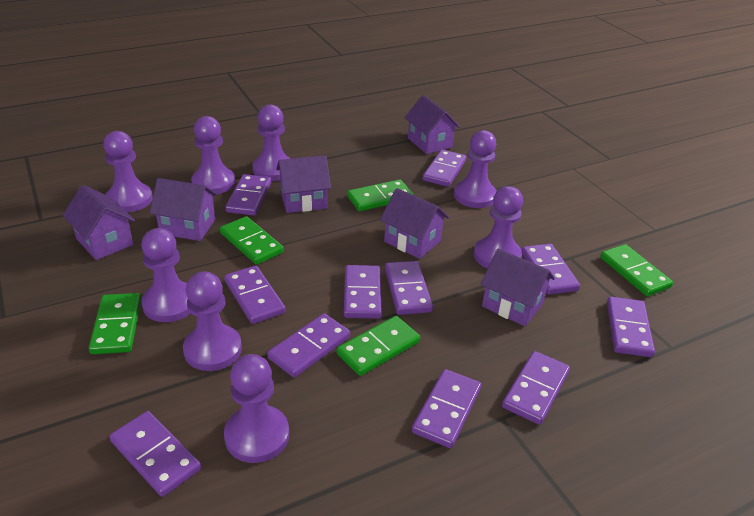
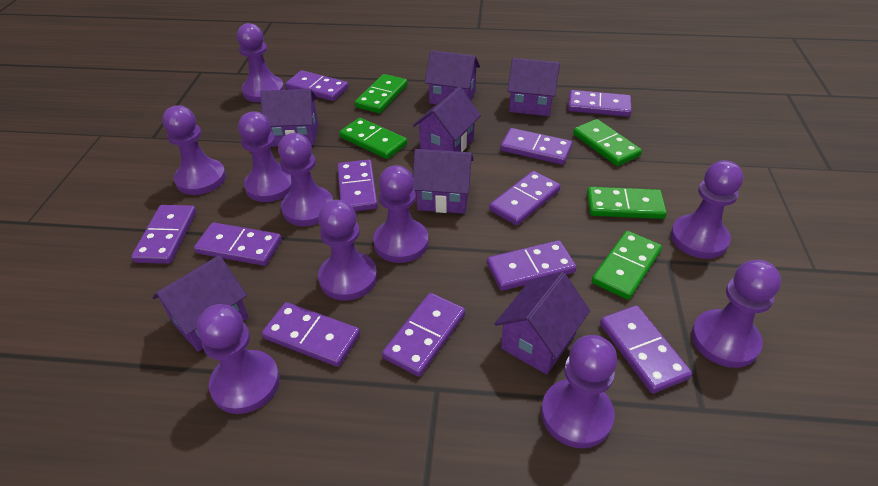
purple house: 6 -> 7
purple pawn: 8 -> 10

